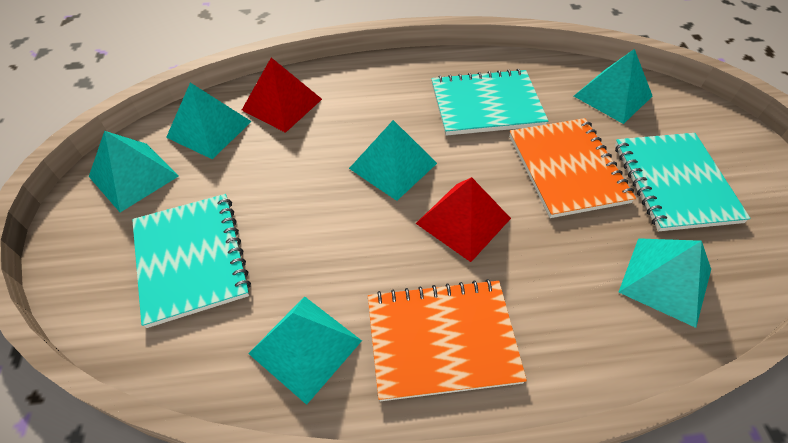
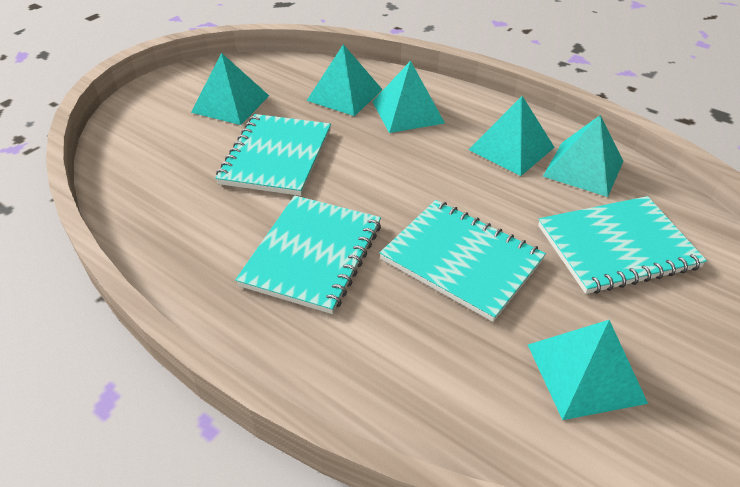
orange notebook: 2 -> 0
red pyramid: 2 -> 0
turquoise notebook: 3 -> 4

